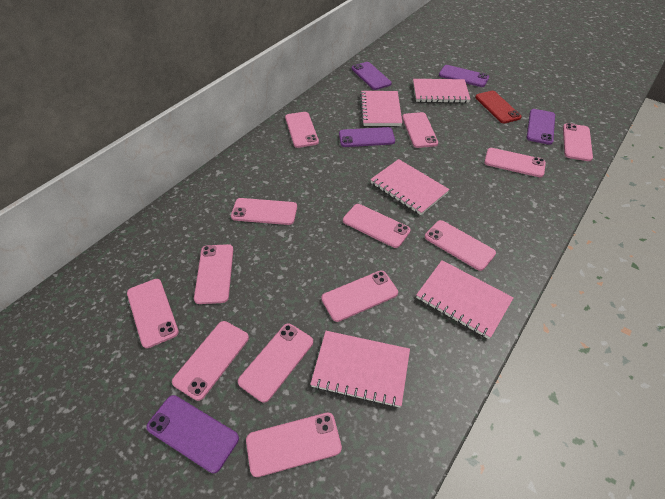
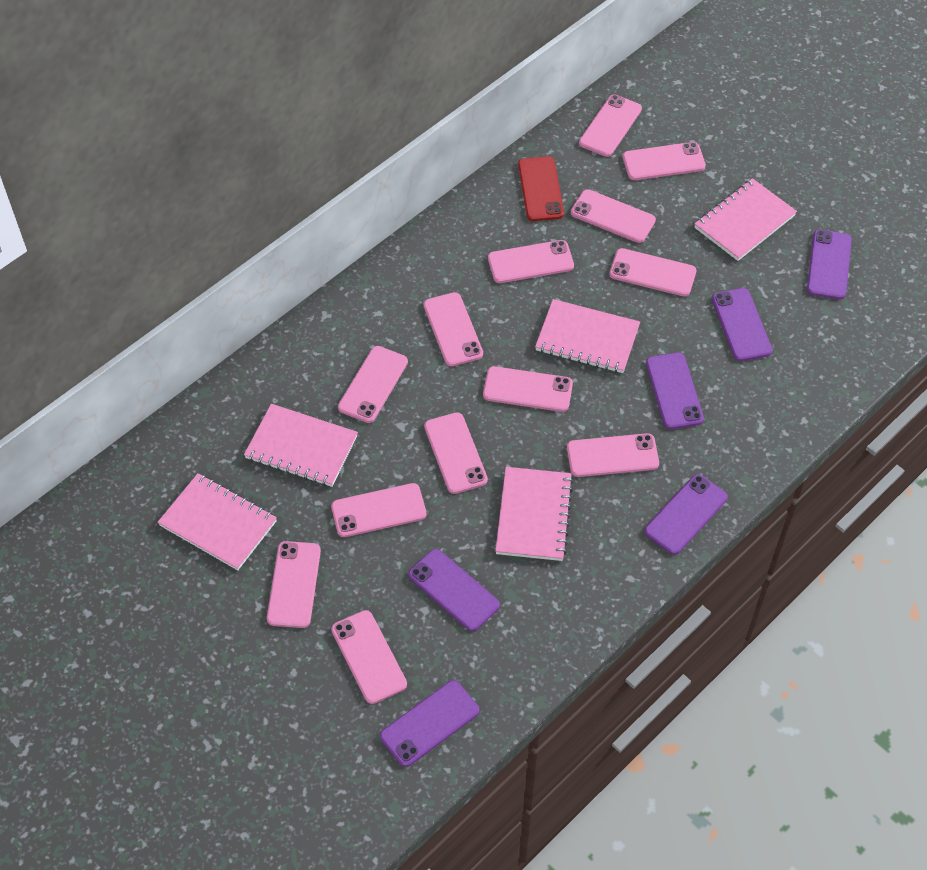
purple phone: 5 -> 6

